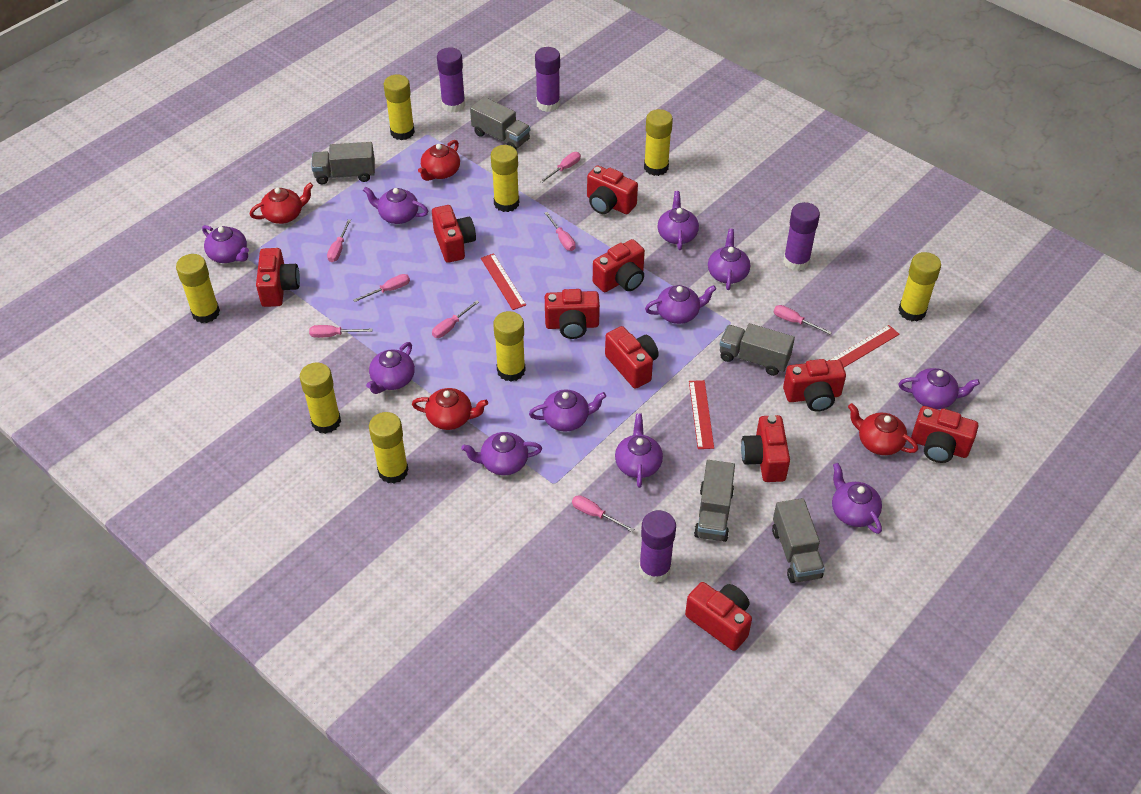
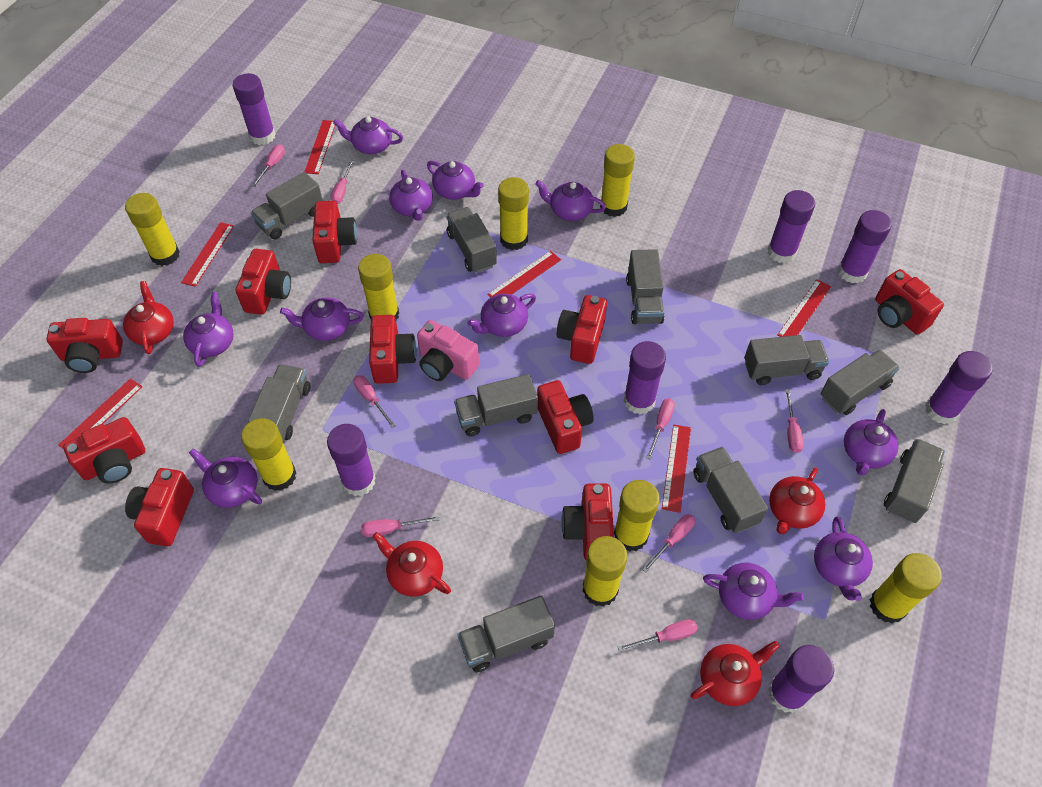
grey truck: 5 -> 10
pink camera: 0 -> 1
purple glue stick: 4 -> 7
red ruler: 3 -> 6

